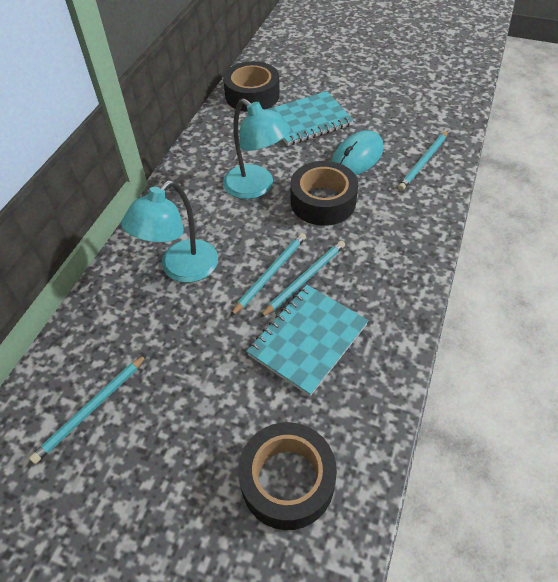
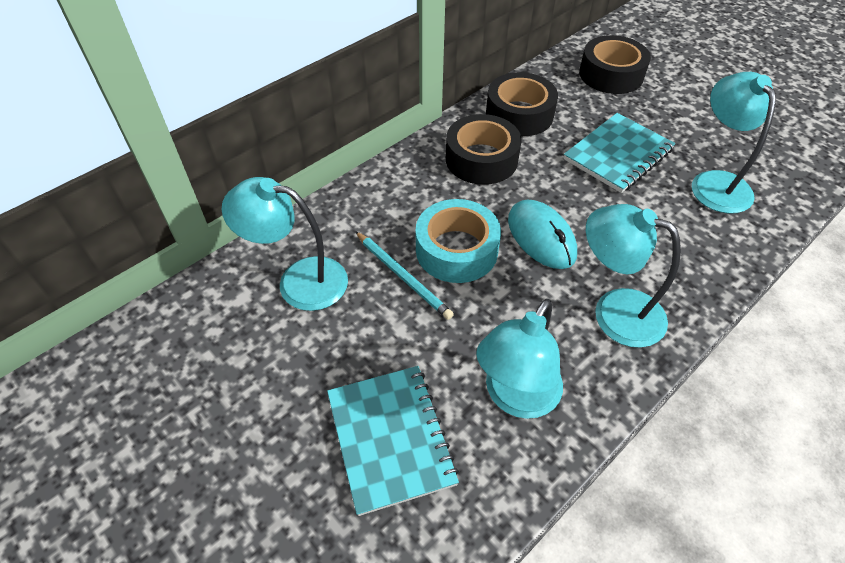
turquoise lamp: 2 -> 4
turquoise pencil: 4 -> 1
turquoise tape: 0 -> 1

